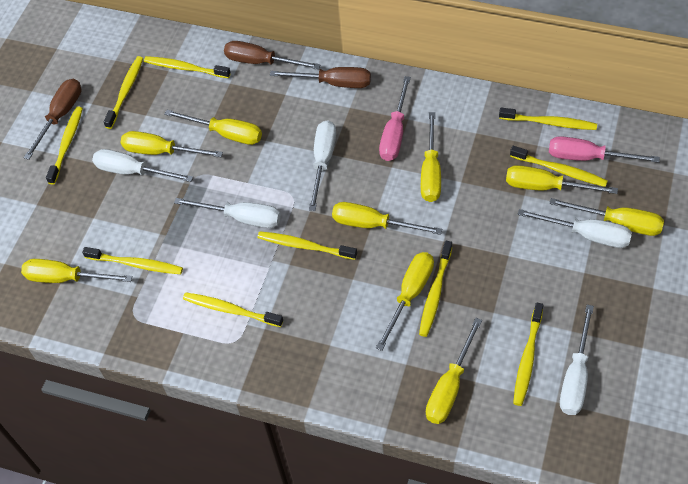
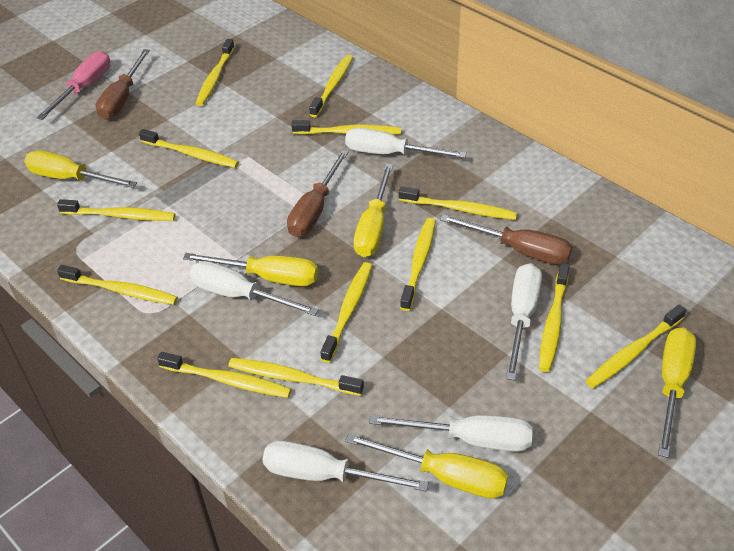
pink screwdriver: 2 -> 1
yellow screwdriver: 9 -> 5
yellow toothbrush: 10 -> 13

